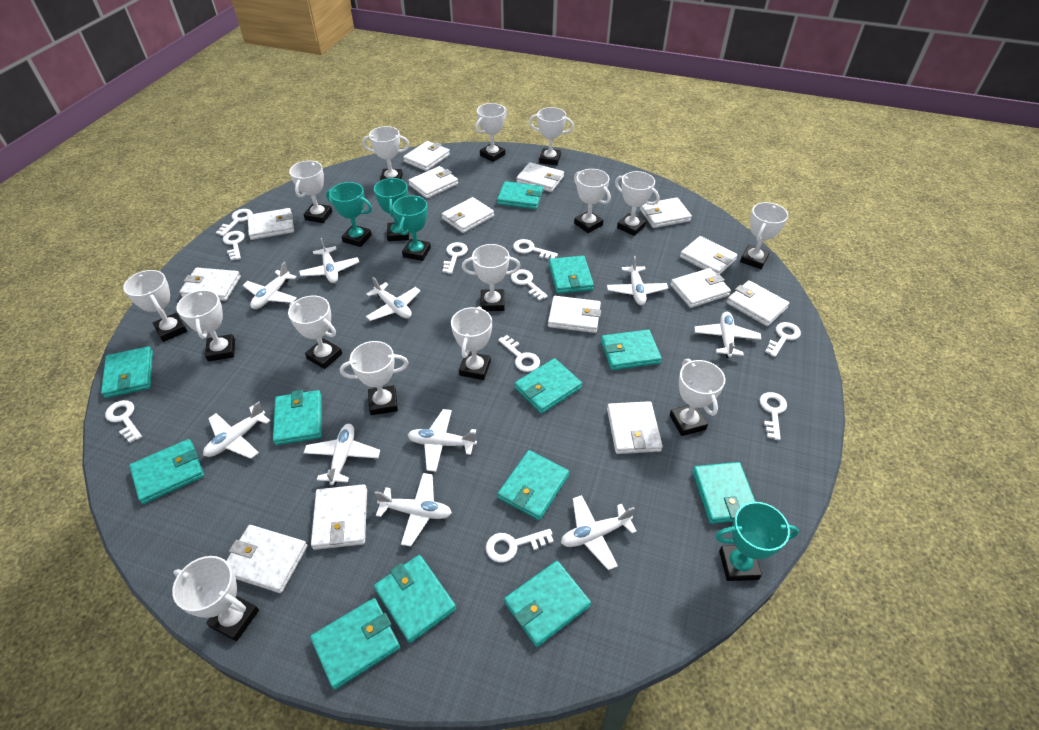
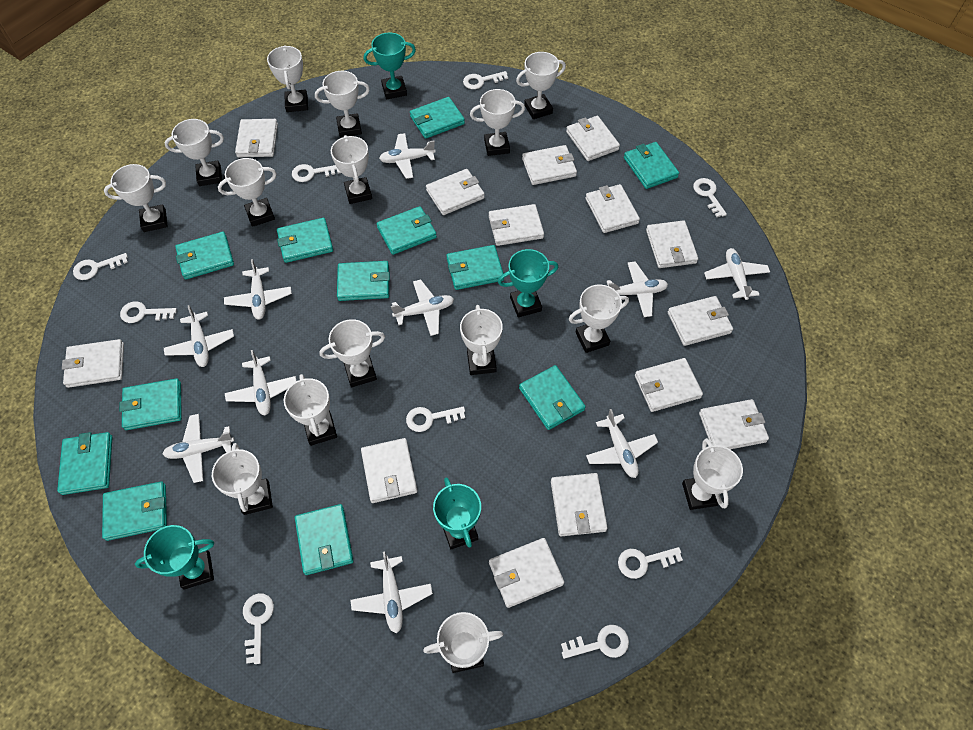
white key: 10 -> 9

